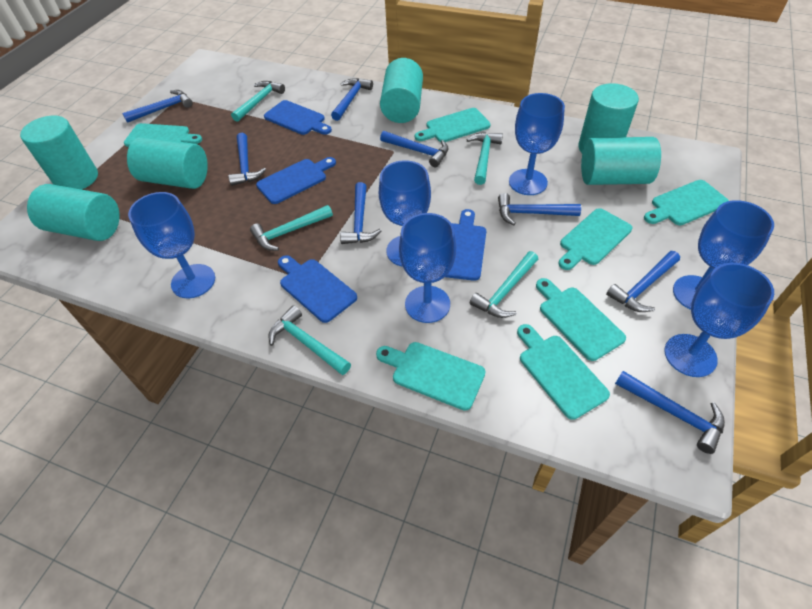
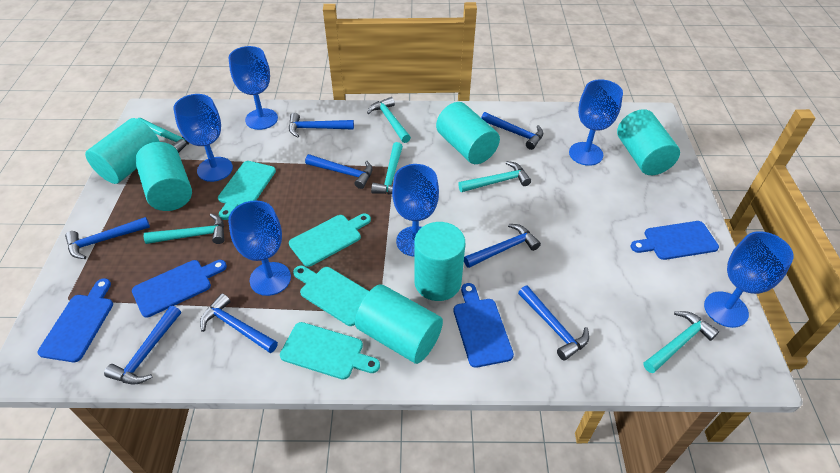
turquoise cutting board: 7 -> 4
turquoise hammer: 5 -> 6

